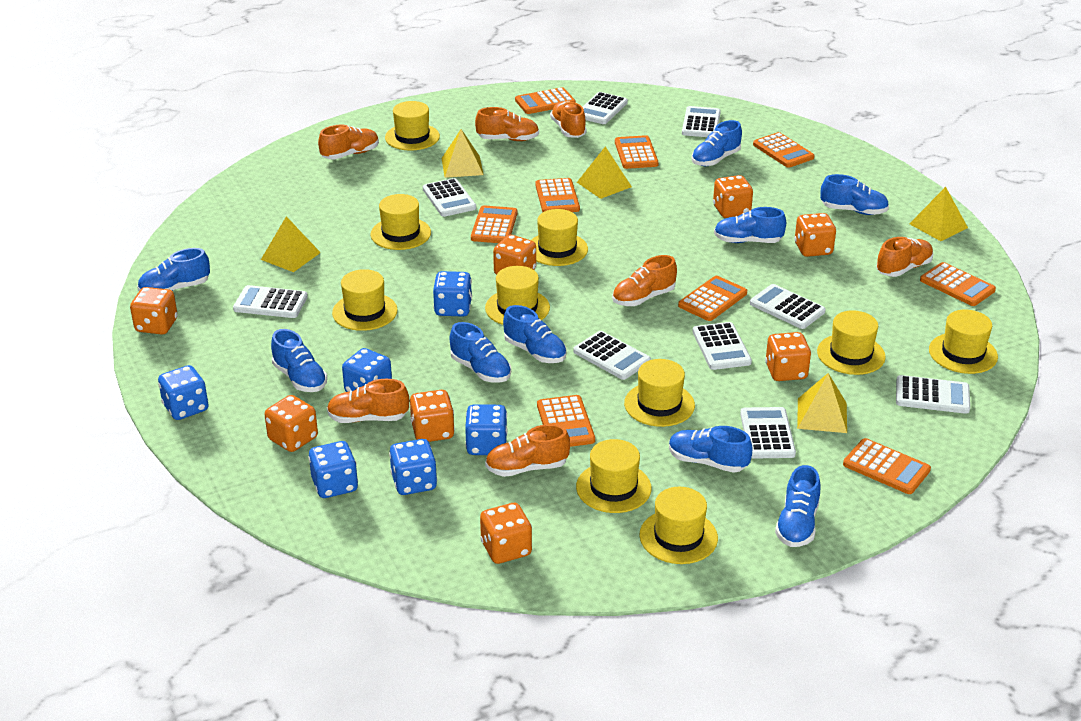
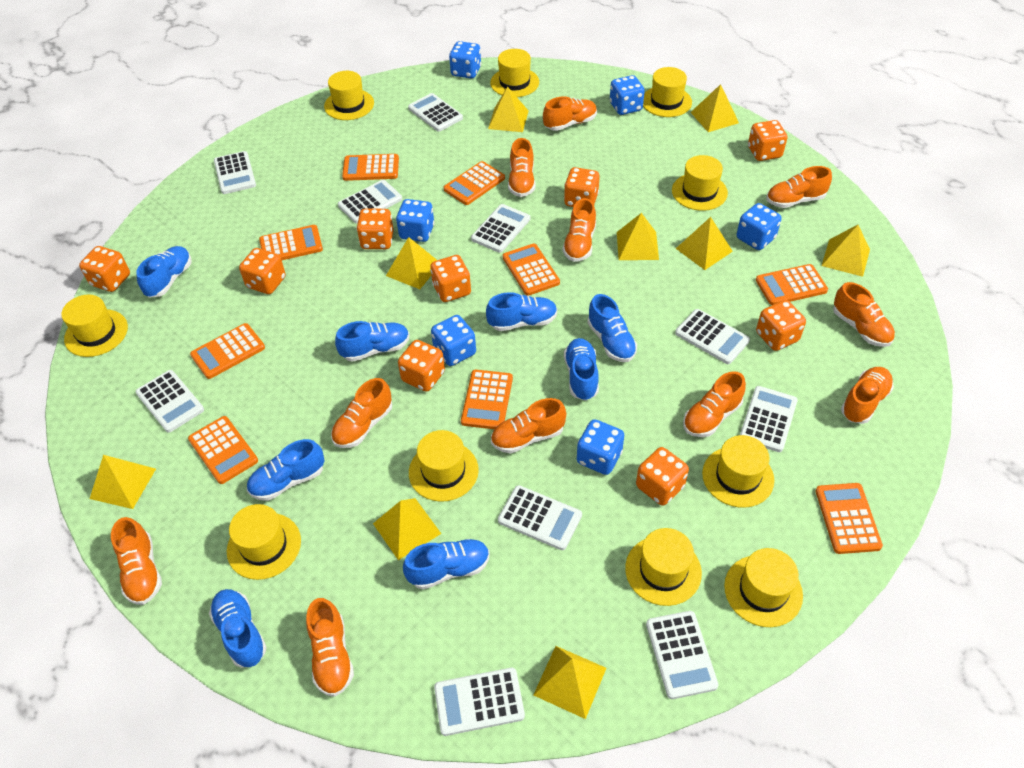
blue shoe: 9 -> 8
orange dice: 8 -> 9
orange shoe: 7 -> 11
white calculator: 9 -> 10
yellow pyramid: 5 -> 9

